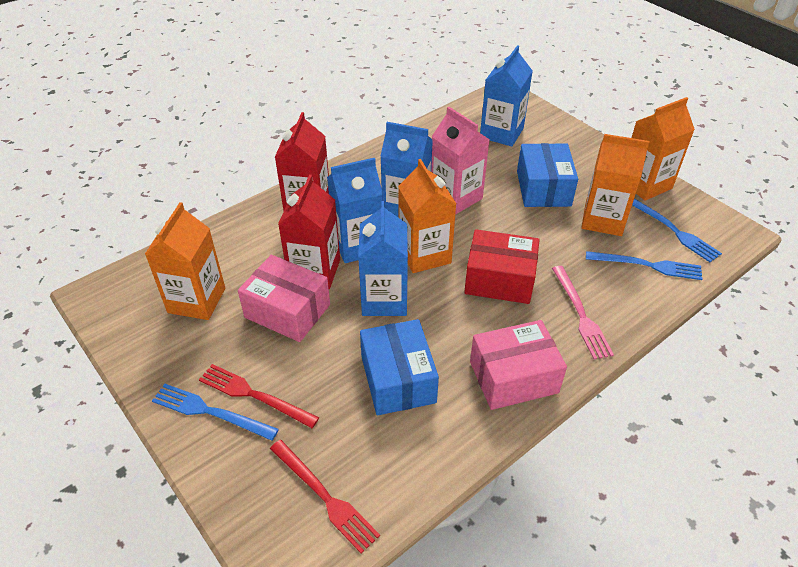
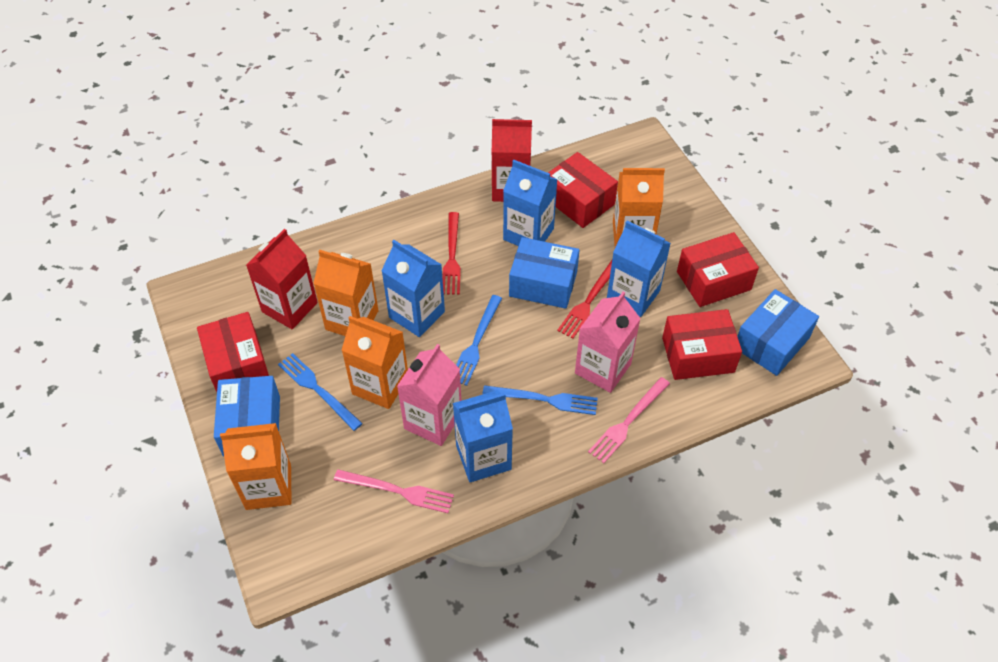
blue box: 2 -> 3
pink box: 2 -> 0
pink carton: 1 -> 2
pink fork: 1 -> 2
red box: 1 -> 4

